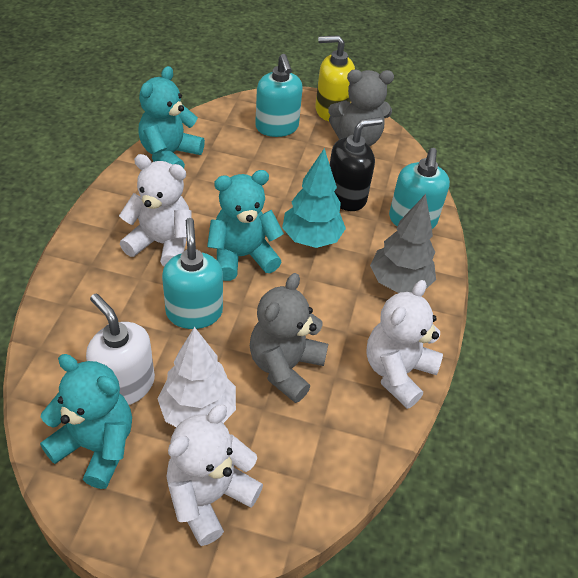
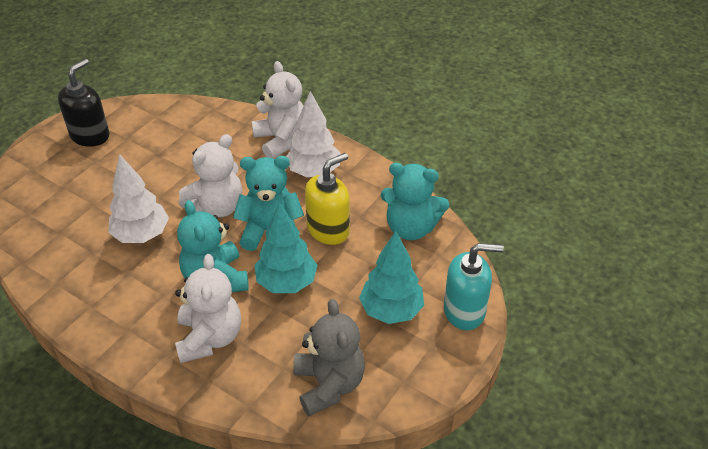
grey teddy bear: 2 -> 1
grey tree: 1 -> 0
turquoise soap dispenser: 3 -> 1
turquoise tree: 1 -> 2
white soap dispenser: 1 -> 0
white tree: 1 -> 2

